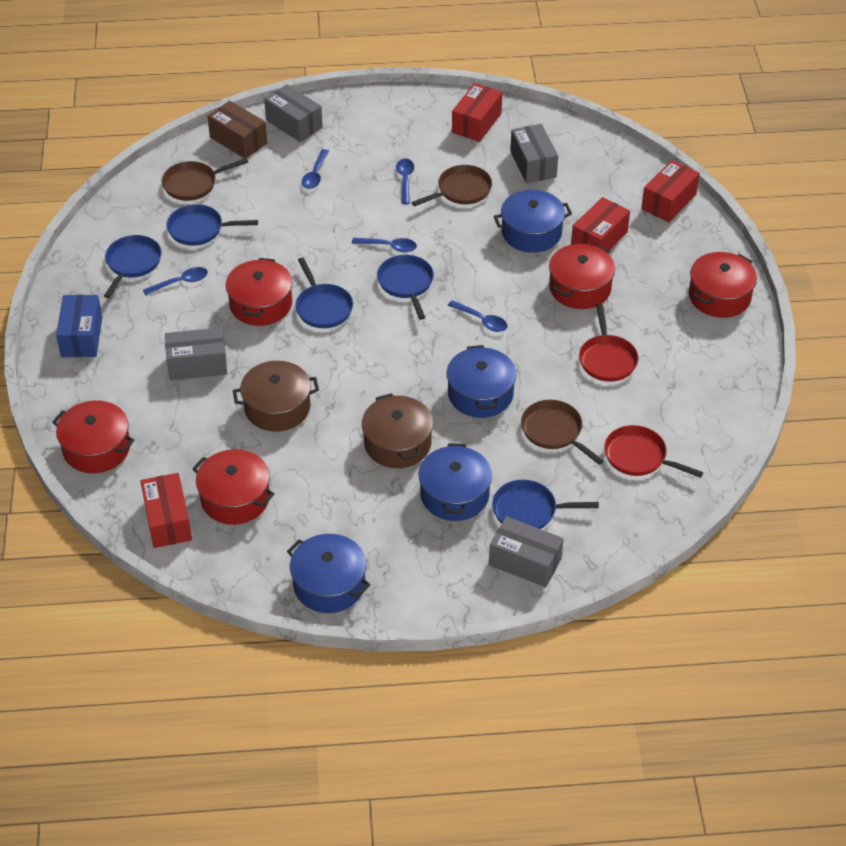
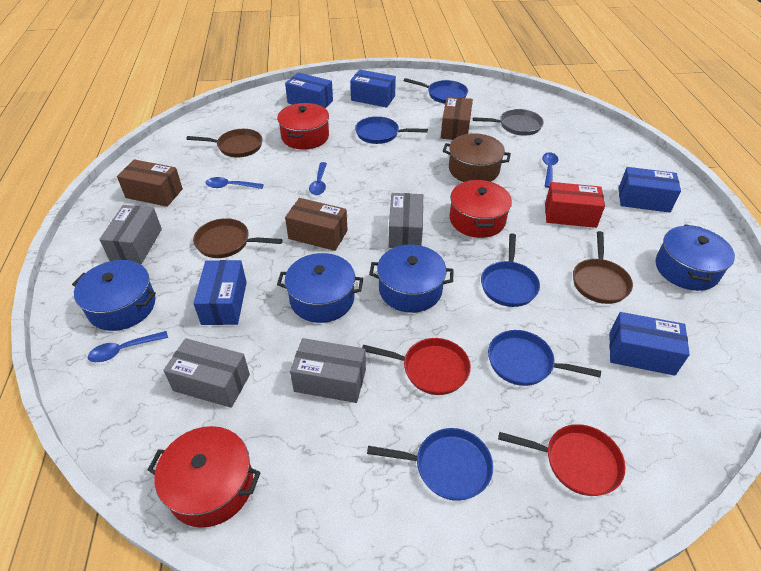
blue box: 1 -> 5
blue spoon: 5 -> 4
brown box: 1 -> 3
brown pot: 2 -> 1
grey pan: 0 -> 1
red box: 4 -> 1
red pot: 5 -> 3

